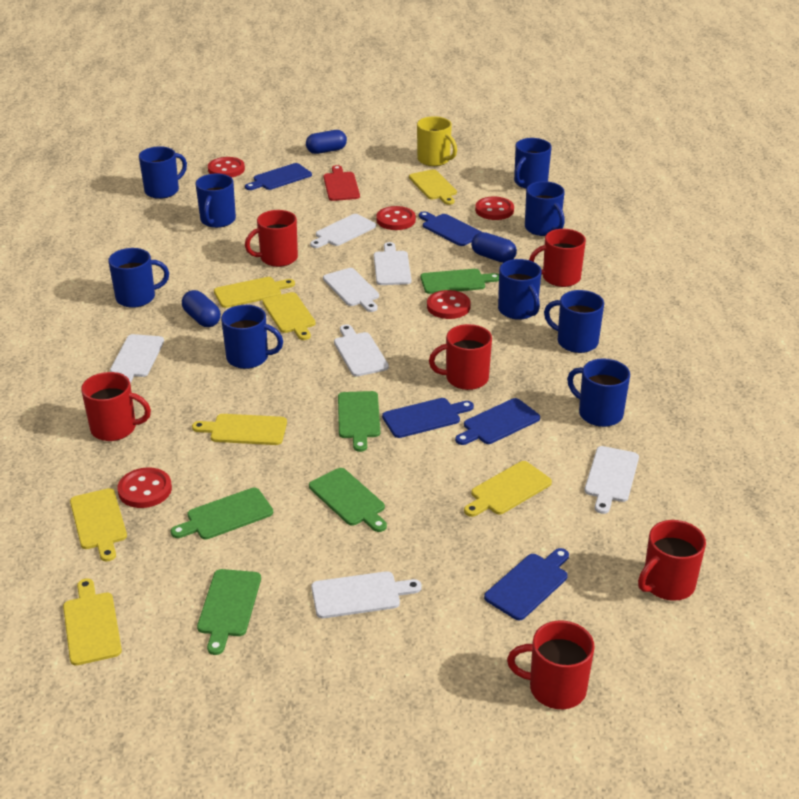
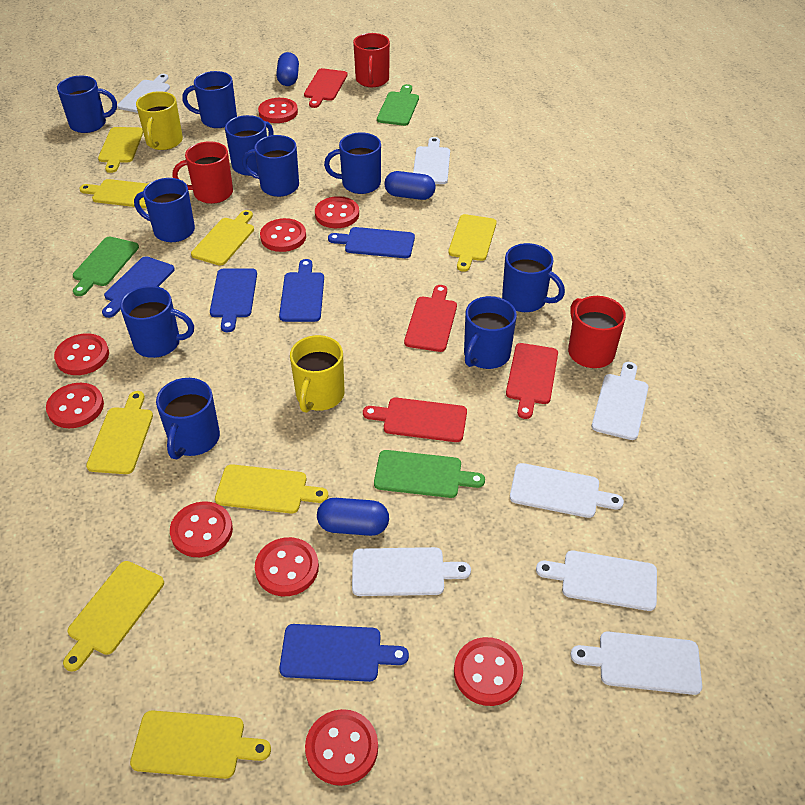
blue mug: 9 -> 10
green cutting board: 5 -> 3
red button: 5 -> 9
red cutting board: 1 -> 4
red mug: 6 -> 3
yellow cutting board: 7 -> 8
yellow mug: 1 -> 2

